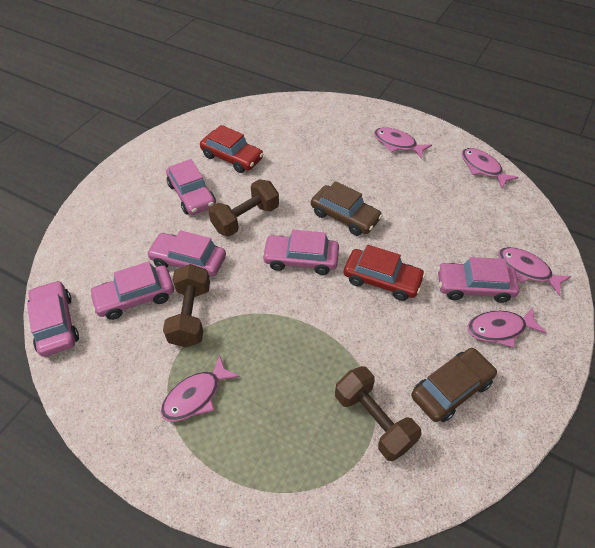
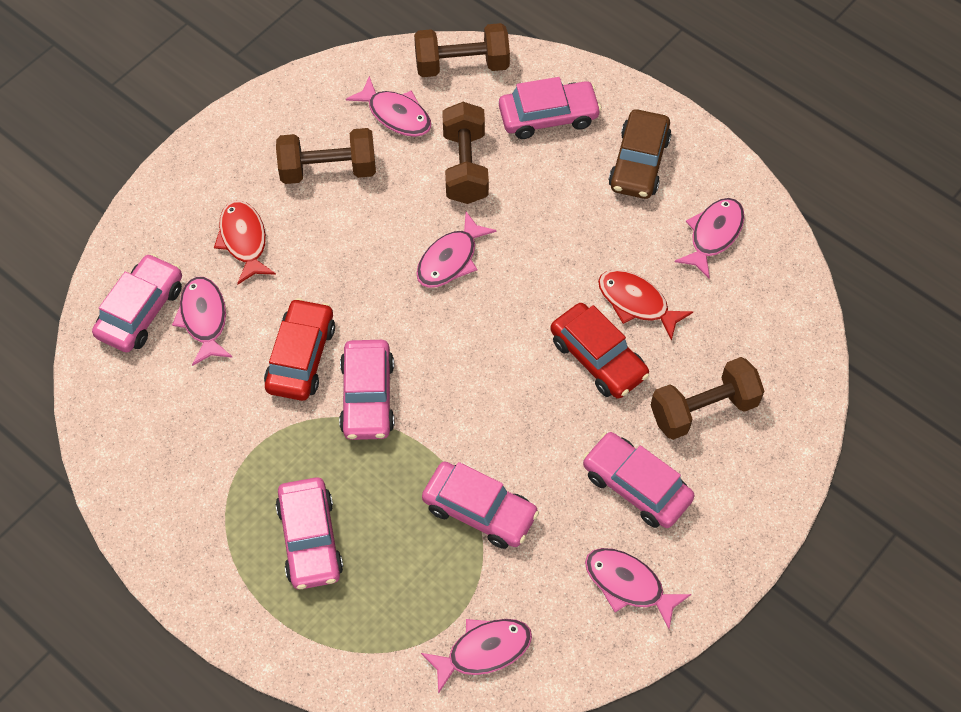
brown car: 2 -> 1
brown dumbbell: 3 -> 4
pink fish: 5 -> 6
red fish: 0 -> 2

